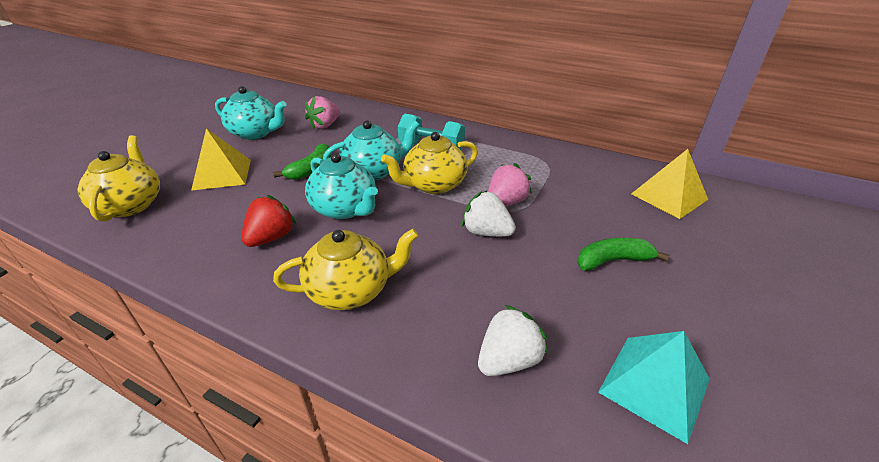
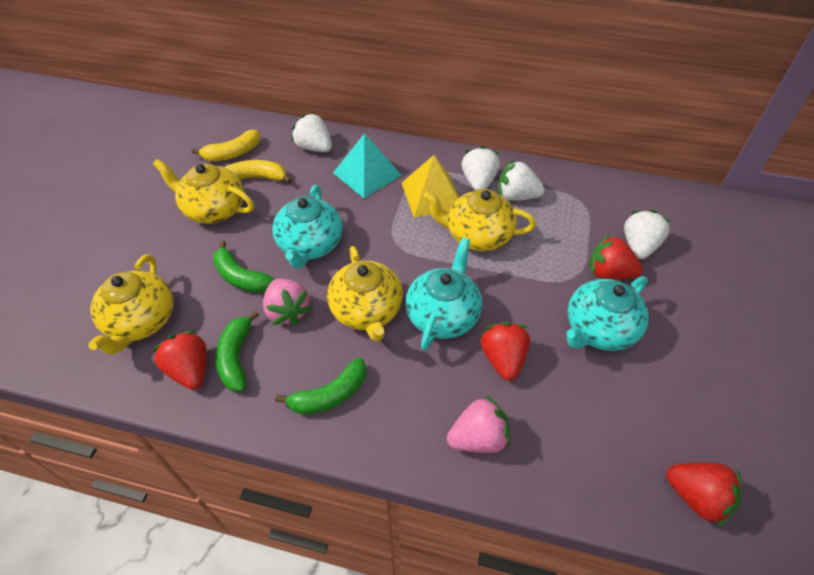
green banana: 2 -> 3
red strawberry: 1 -> 4
turquoise dumbbell: 1 -> 0
white strawberry: 2 -> 4
yellow banana: 0 -> 2
yellow pyramid: 2 -> 1
yellow teapot: 3 -> 4

